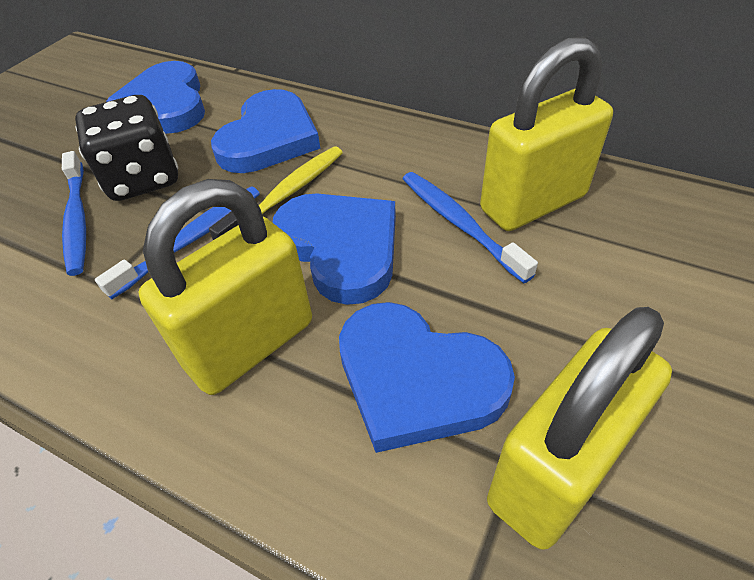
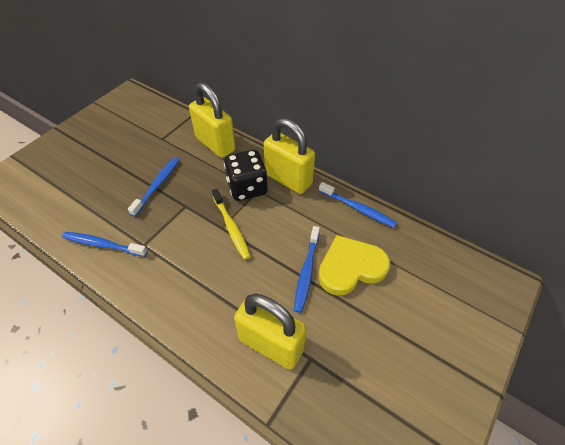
blue heart: 4 -> 0
blue toothbrush: 3 -> 4
yellow heart: 0 -> 1

